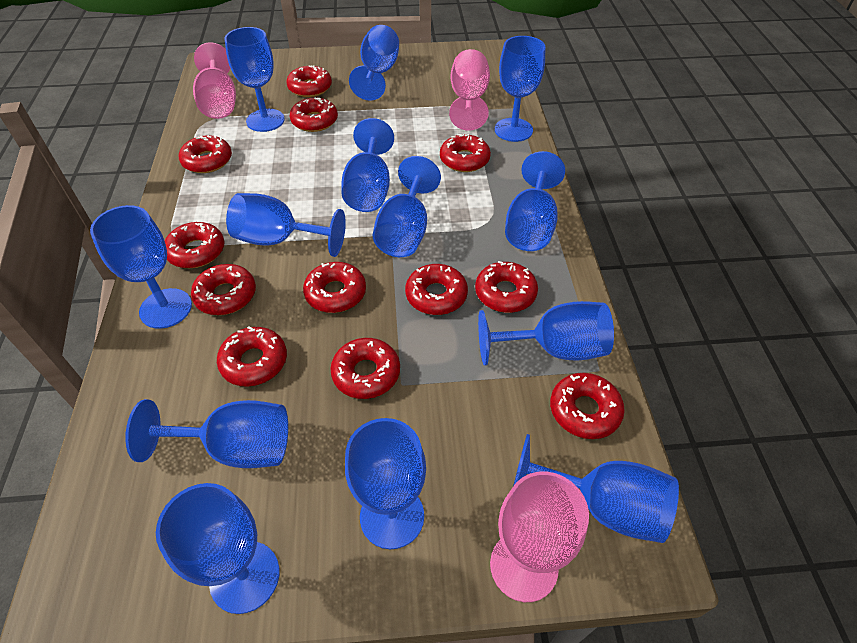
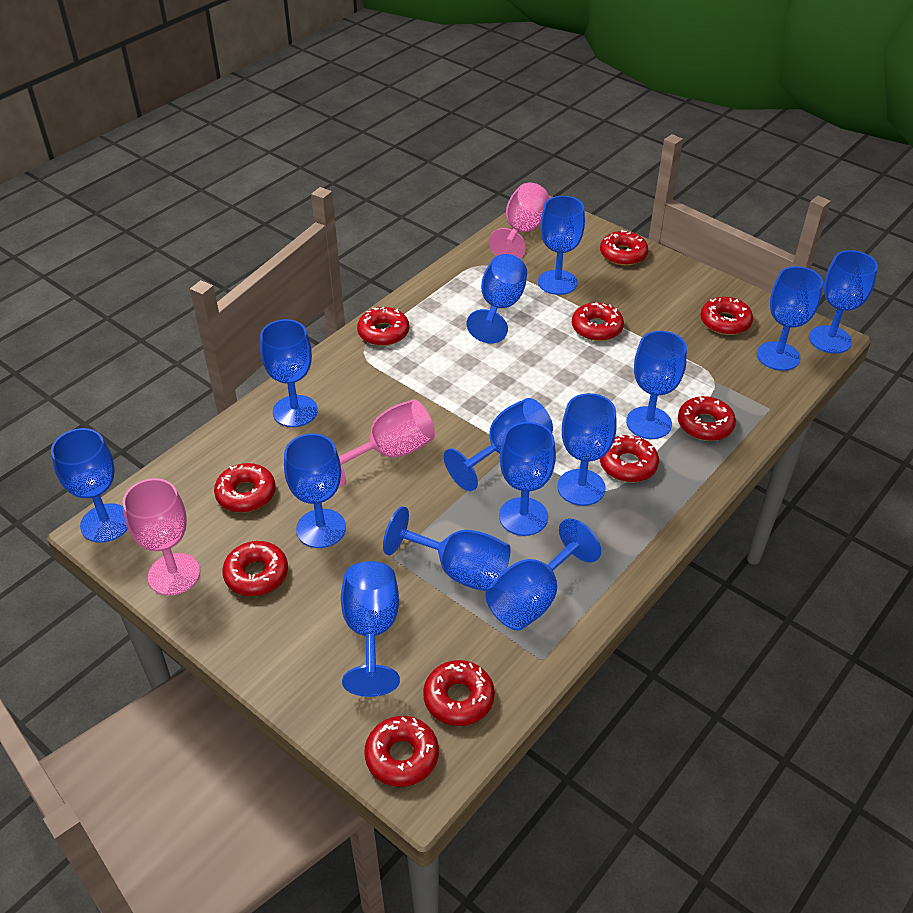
blue goblet: 13 -> 14
red donut: 12 -> 10

